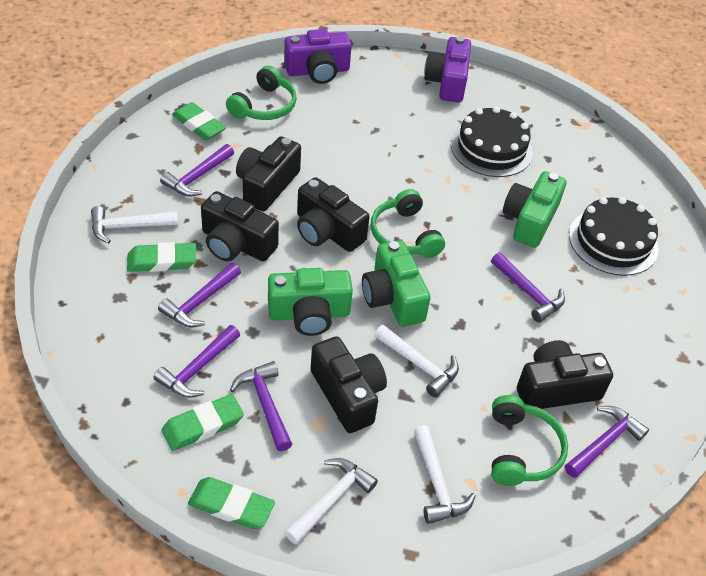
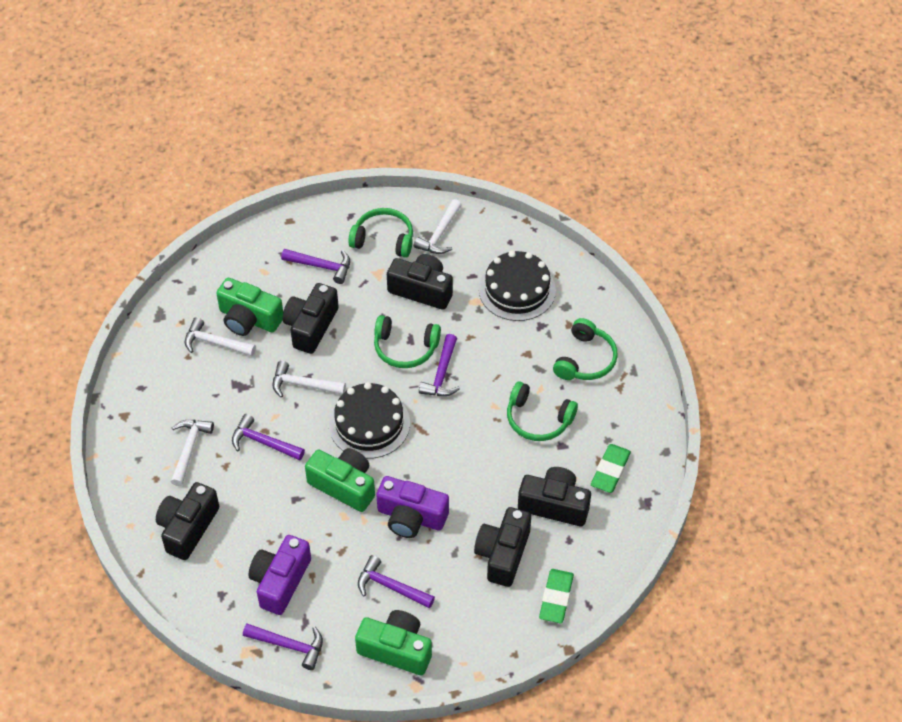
green eraser: 4 -> 2
green headphones: 3 -> 4
purple hammer: 6 -> 5

